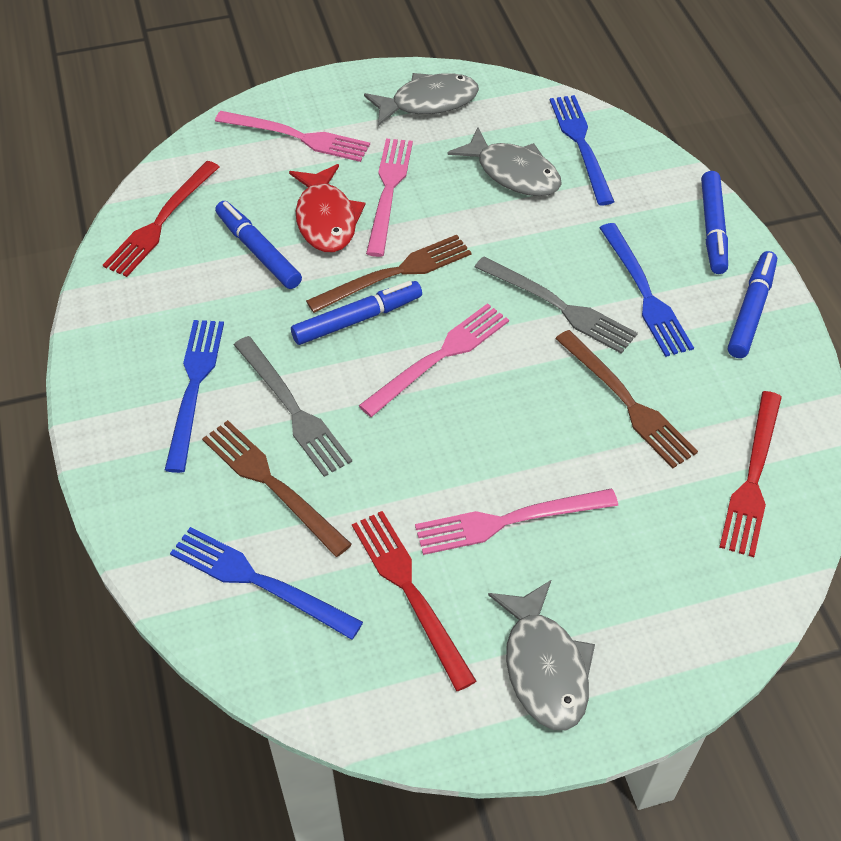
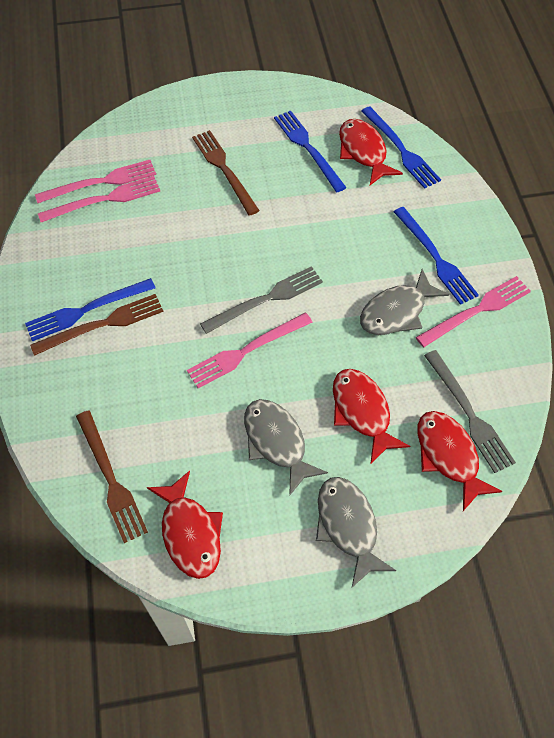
blue marker: 4 -> 0
red fish: 1 -> 4
red fork: 3 -> 0

